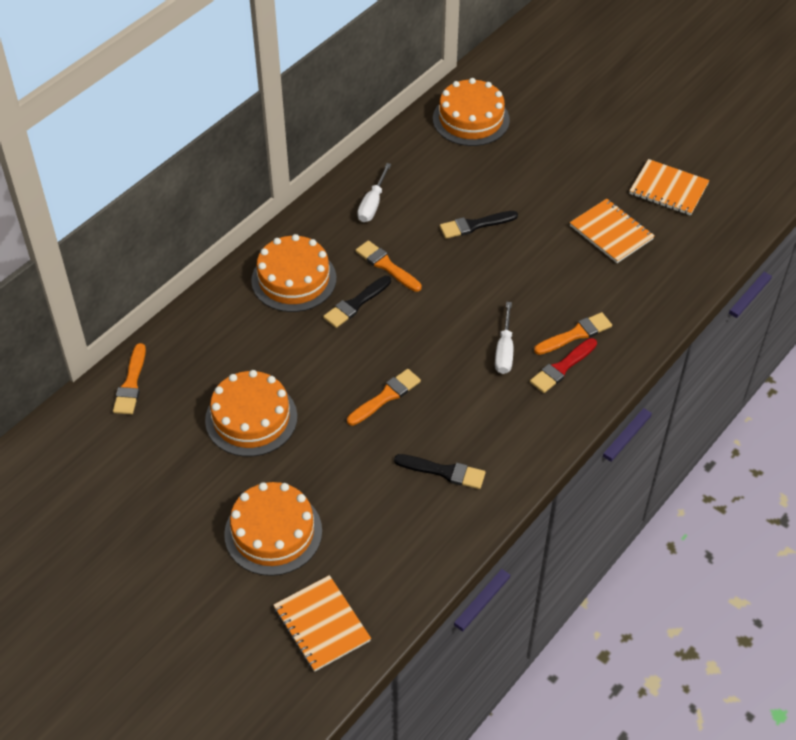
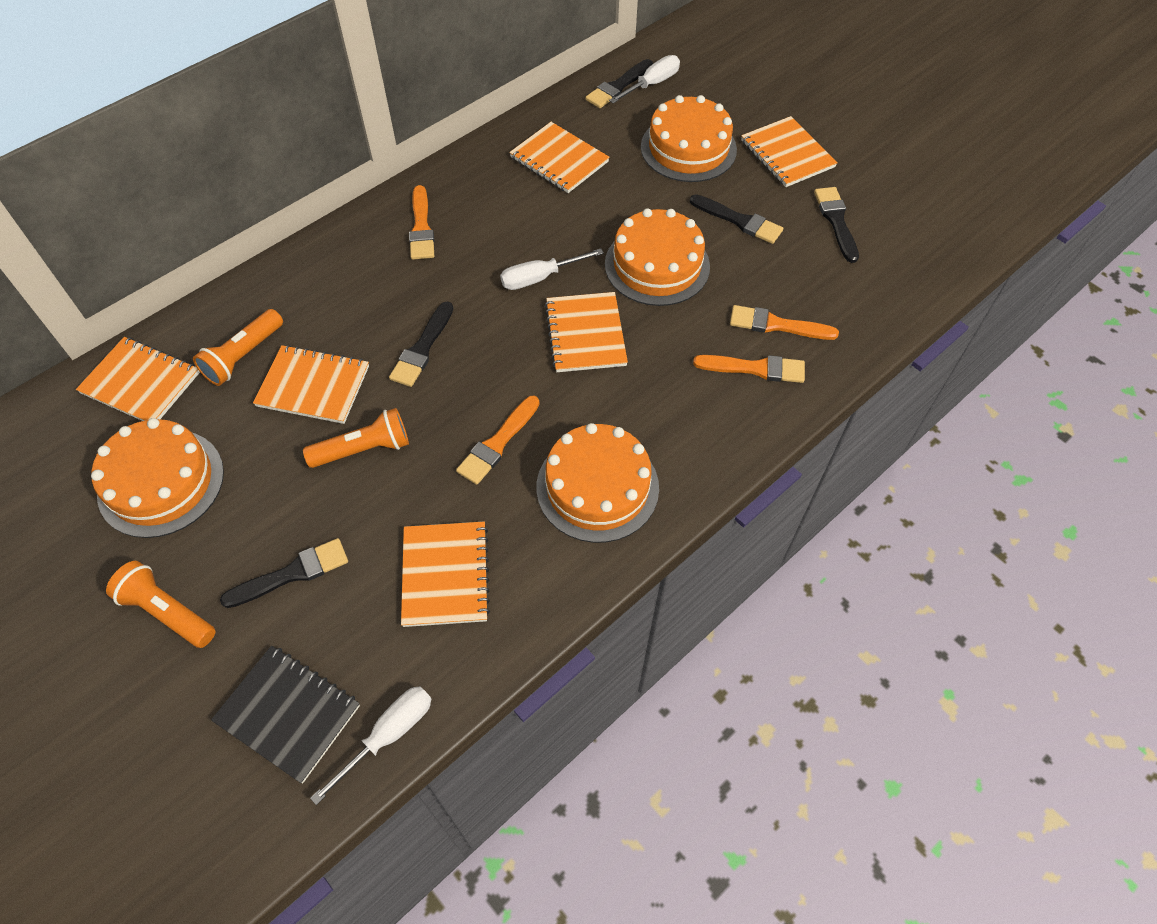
black brush: 3 -> 5
black notebook: 0 -> 1
orange flashlight: 0 -> 3
orange notebook: 3 -> 6
red brush: 1 -> 0
white screwdriver: 2 -> 3

